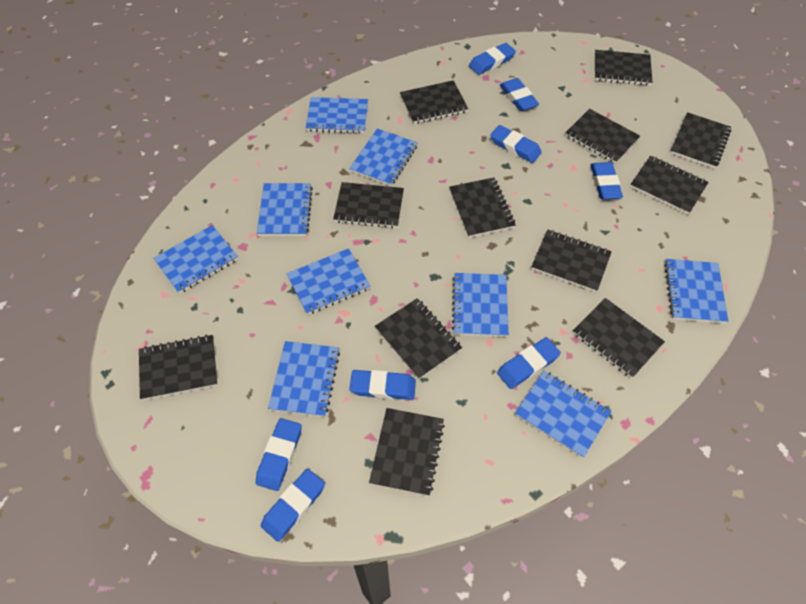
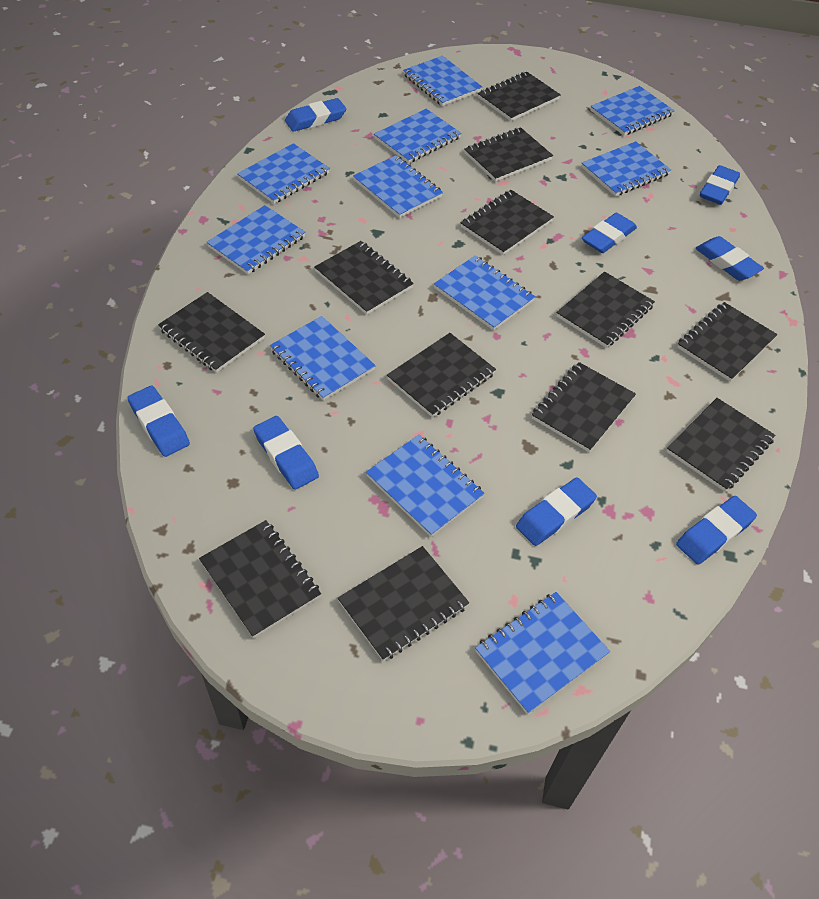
blue notebook: 9 -> 11

